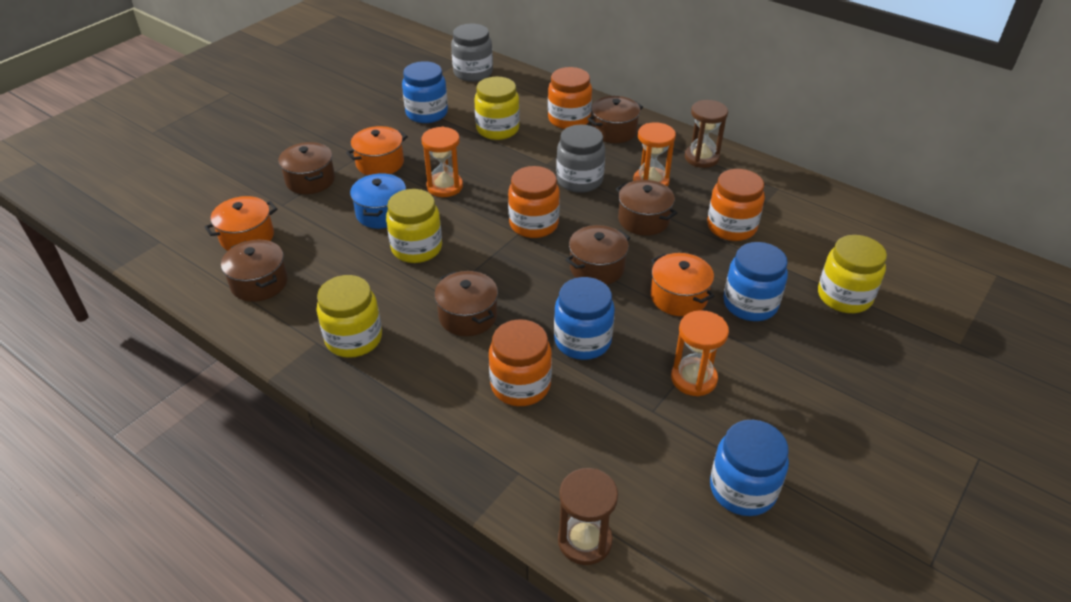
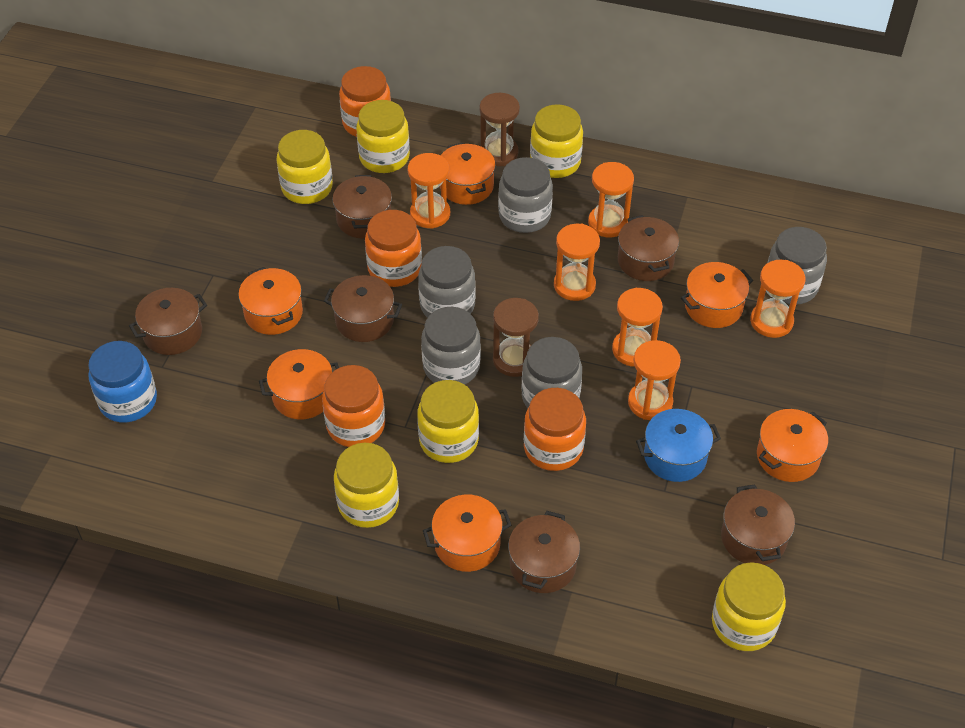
blue jar: 4 -> 1
grey jar: 2 -> 5
orange hourglass: 3 -> 6
orange pot: 3 -> 6
yellow jar: 4 -> 6

